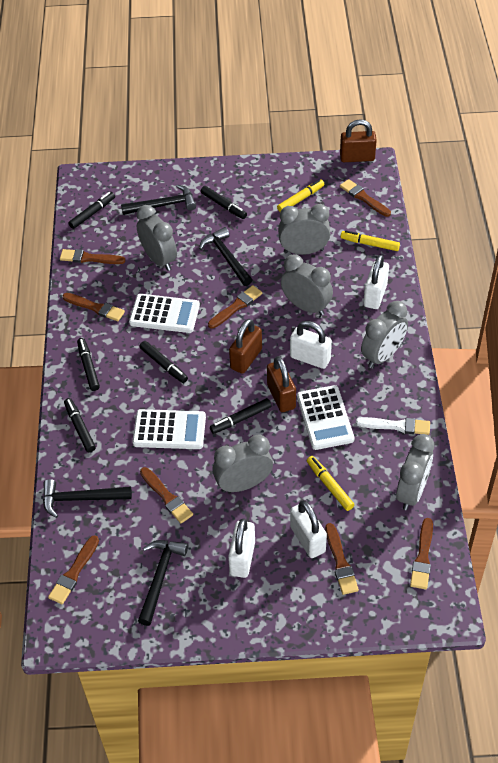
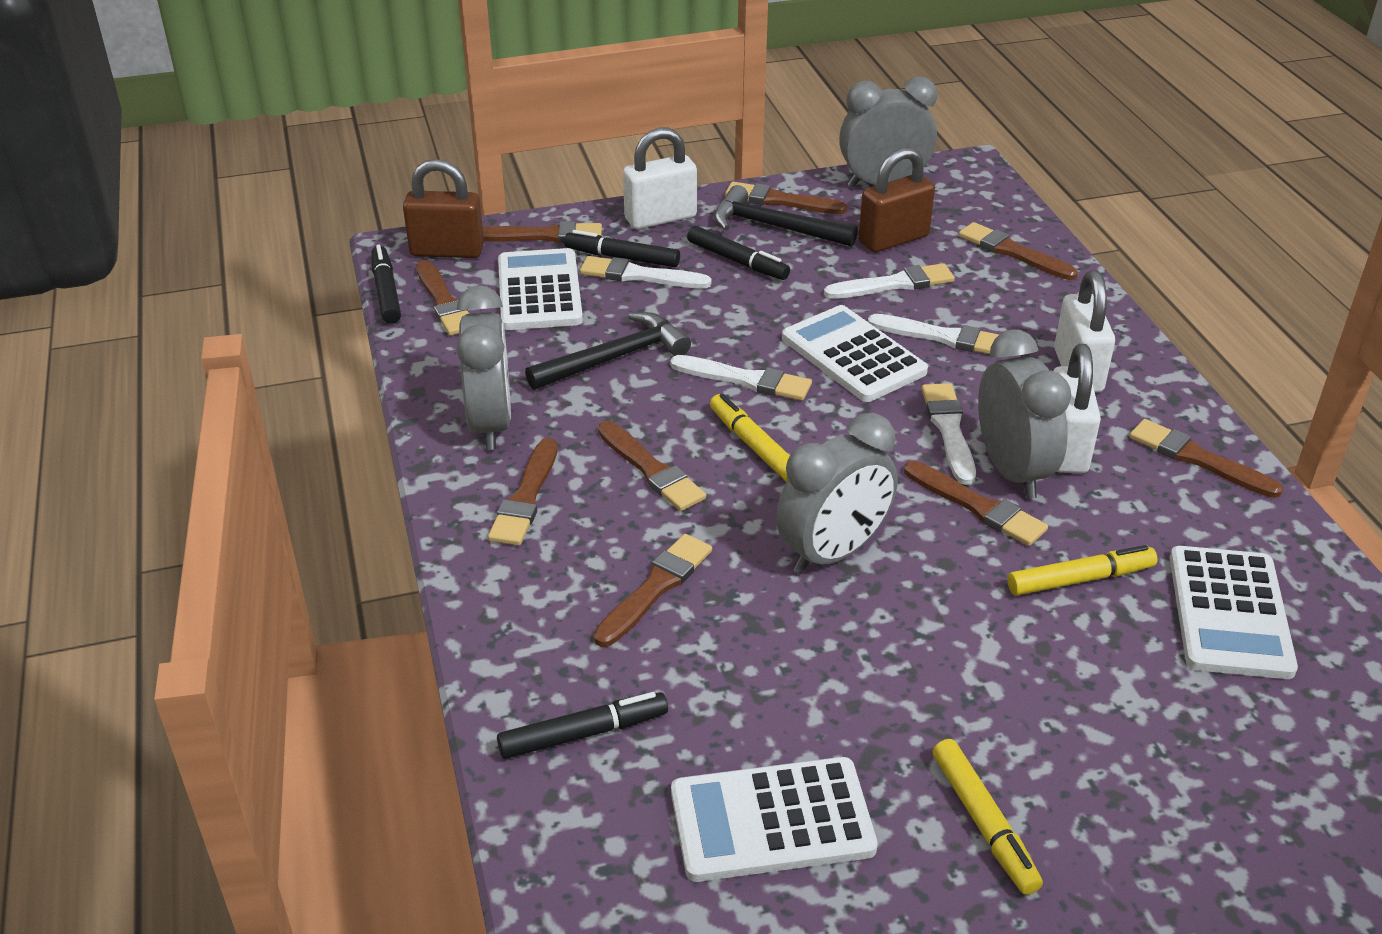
black hammer: 4 -> 2
black marker: 6 -> 4
brown brush: 8 -> 9
brown padlock: 3 -> 2
grey clock: 6 -> 4
white brush: 1 -> 5
white calculator: 3 -> 4
white padlock: 4 -> 3

